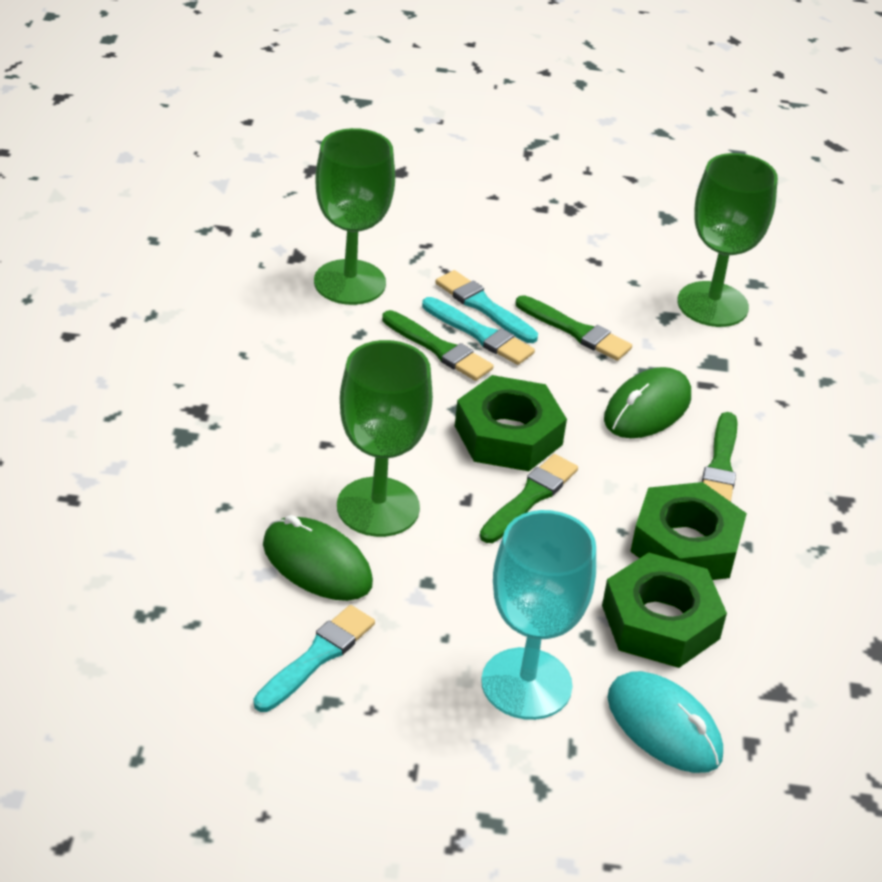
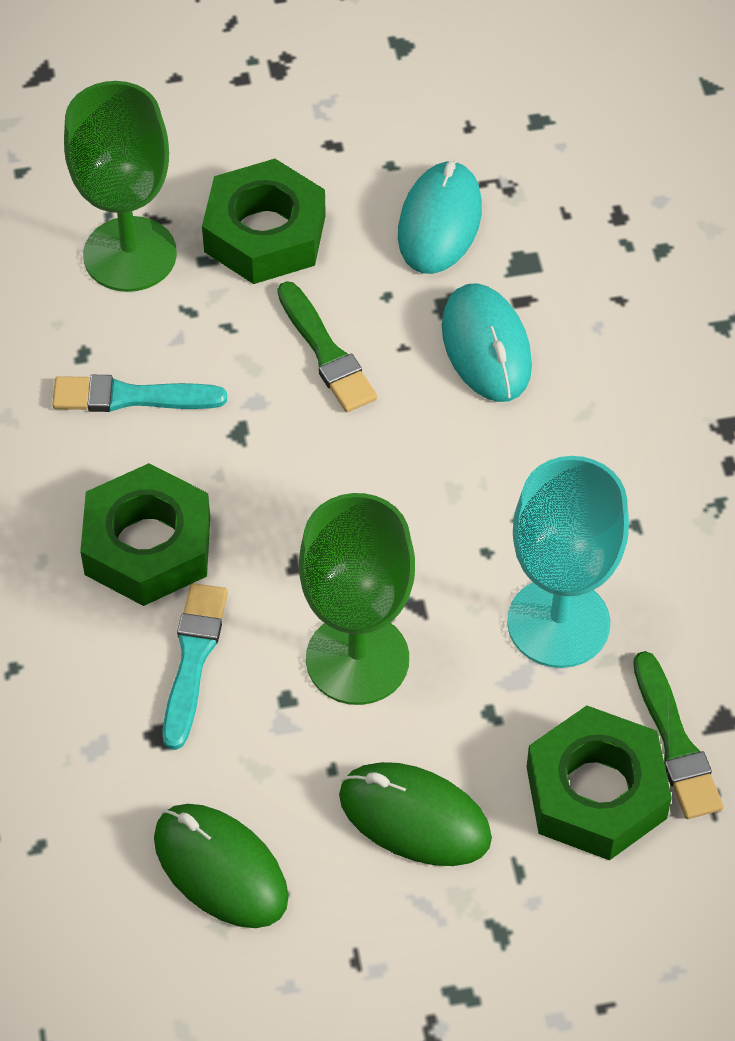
green brush: 4 -> 2
green goblet: 3 -> 2
turquoise brush: 3 -> 2
turquoise mouse: 1 -> 2

